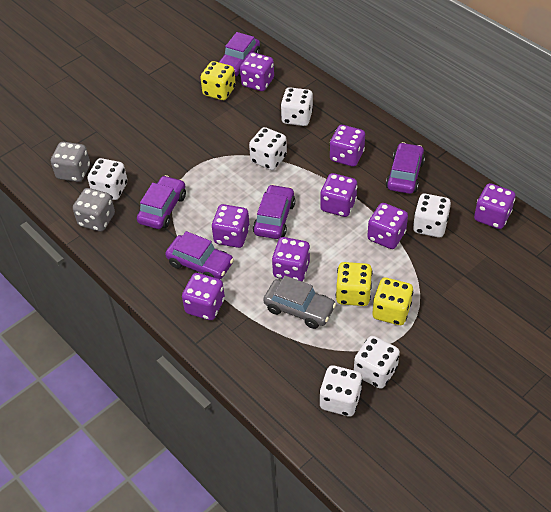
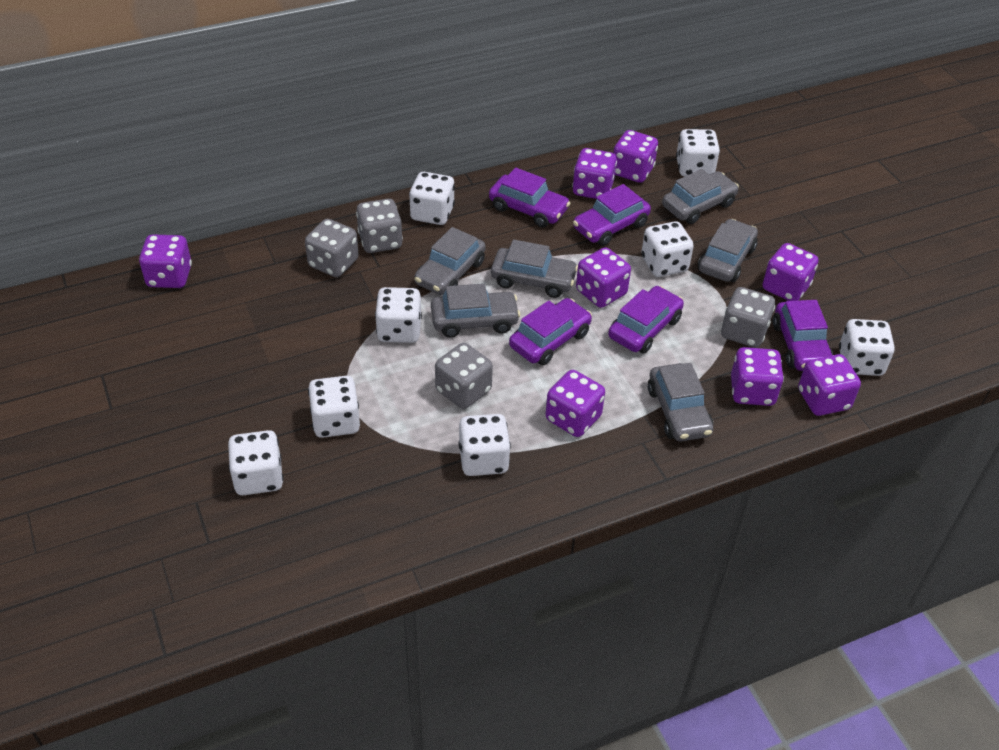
grey car: 1 -> 6
grey dice: 2 -> 4
white dice: 6 -> 8
yellow dice: 3 -> 0

